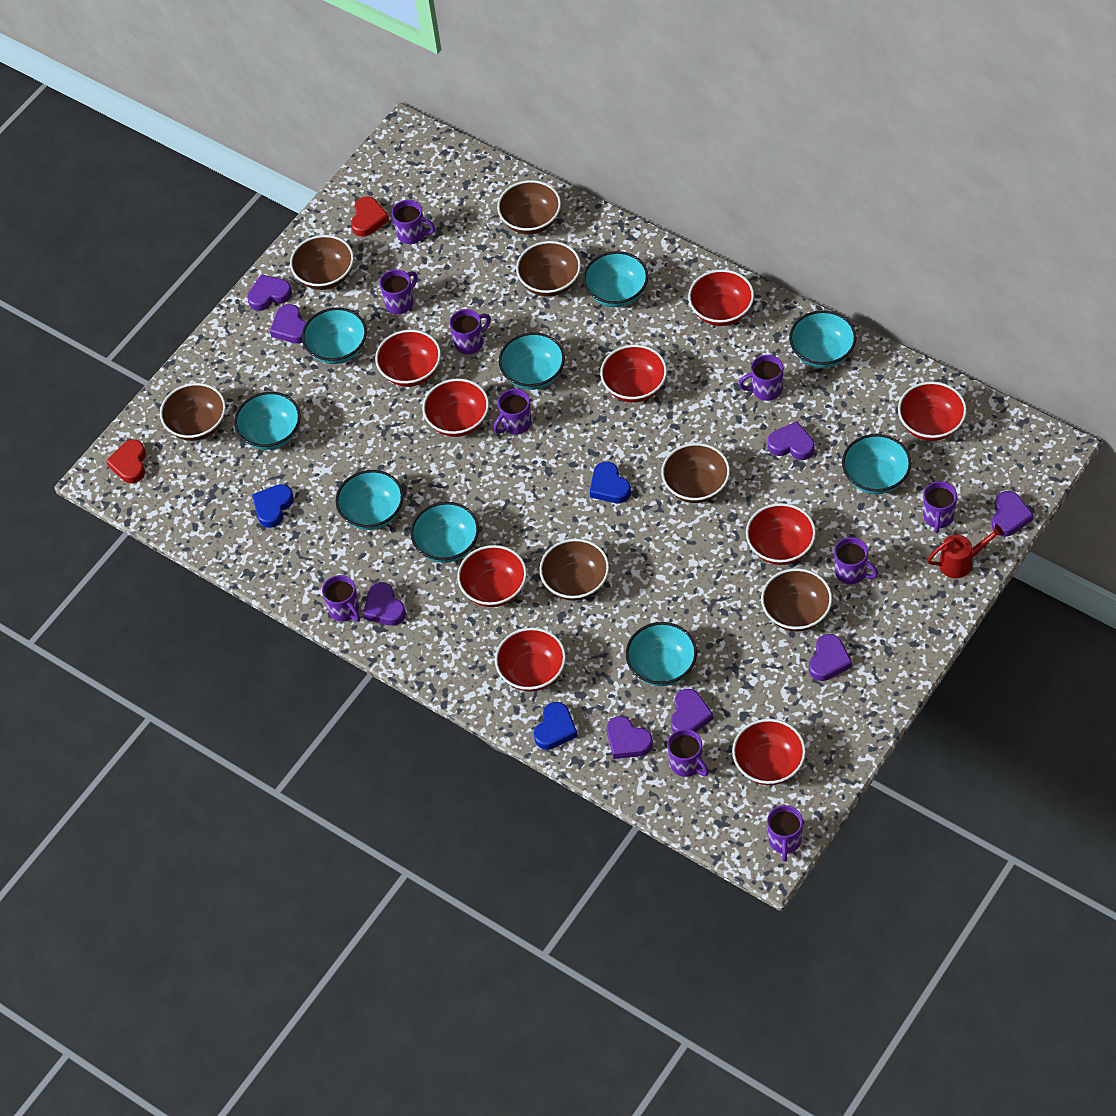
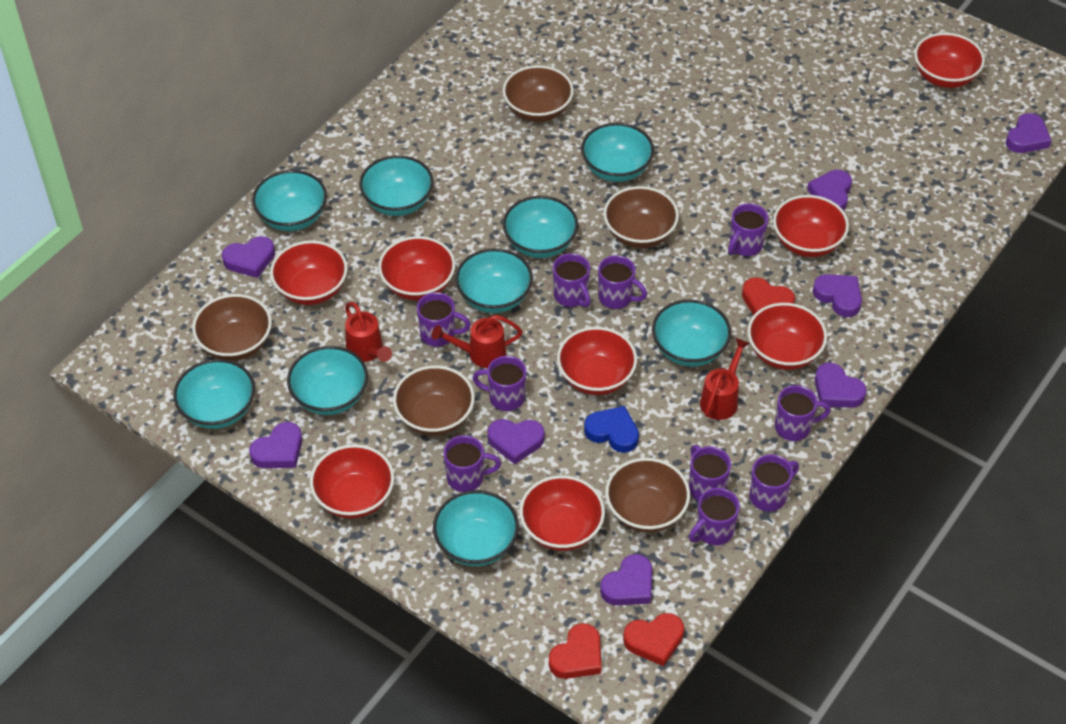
blue heart: 3 -> 1
brown bowl: 7 -> 5
red bowl: 9 -> 8
red heart: 2 -> 3
red watering can: 1 -> 3

